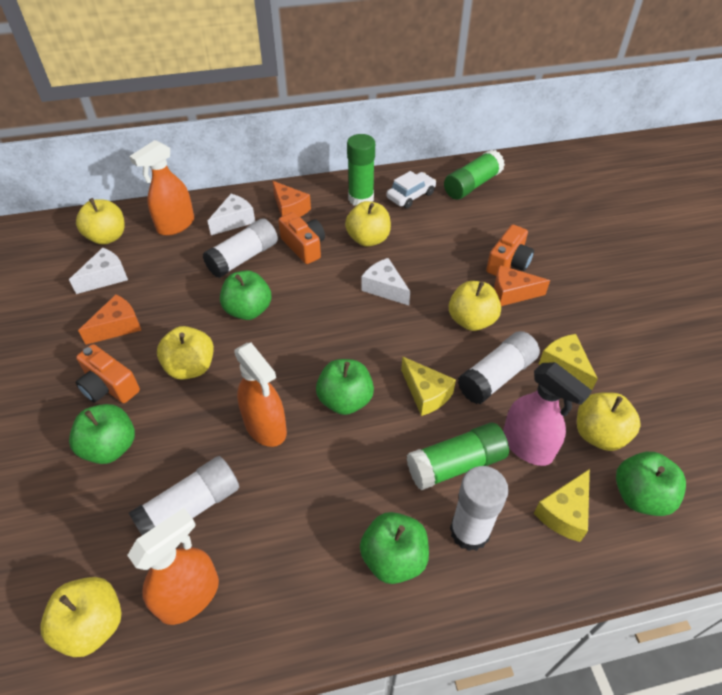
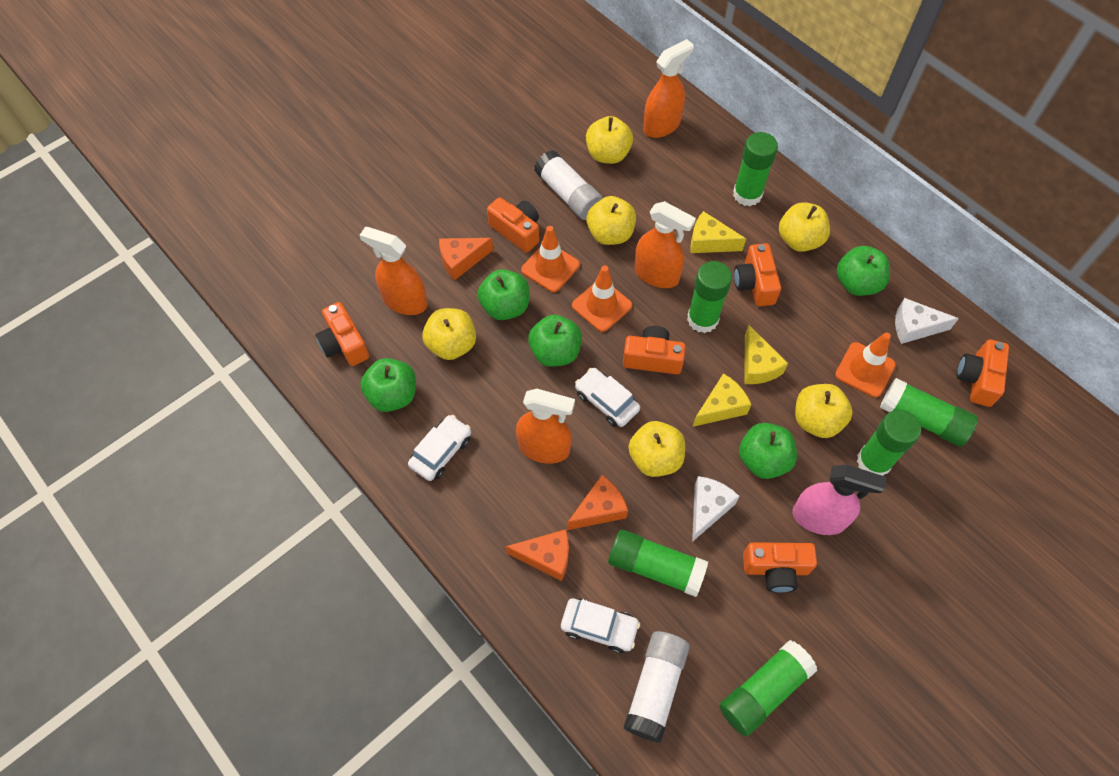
green glue stick: 3 -> 6
orange camera: 3 -> 6
orange spray bottle: 3 -> 4
orange traffic cone: 0 -> 3
white car: 1 -> 3
white cheese: 3 -> 2
white glue stick: 4 -> 2

